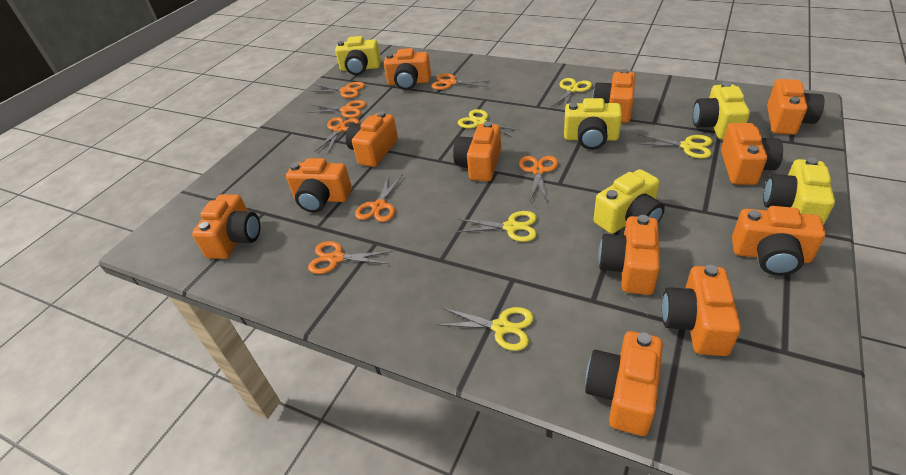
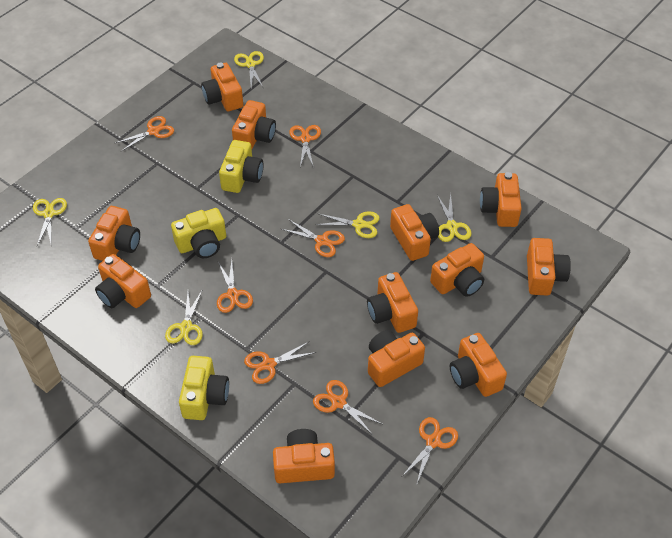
yellow camera: 5 -> 3

